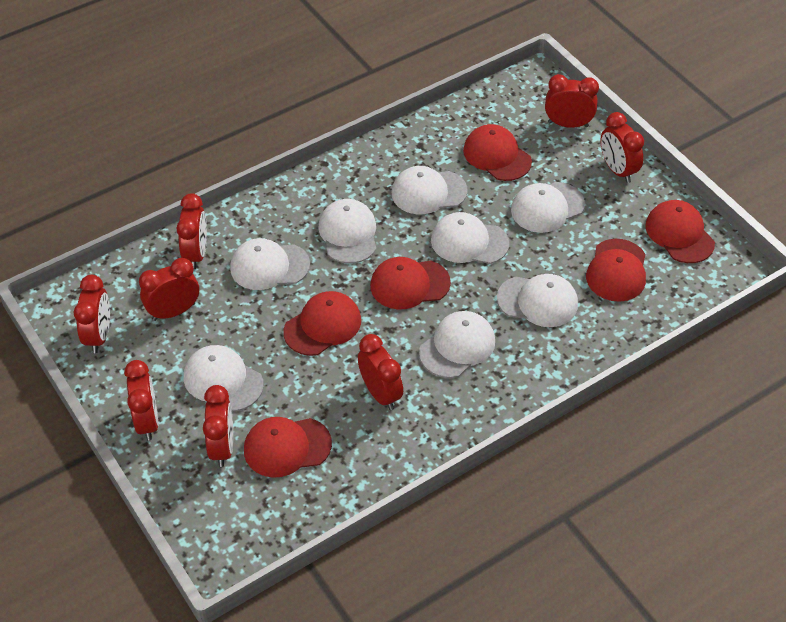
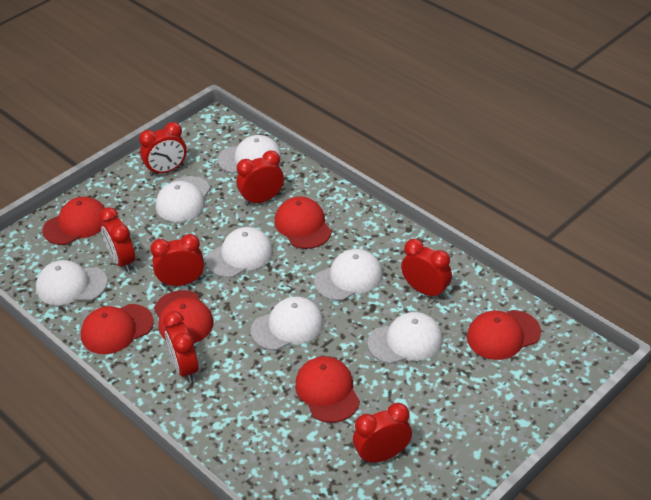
red clock: 8 -> 7
white cap: 8 -> 7

